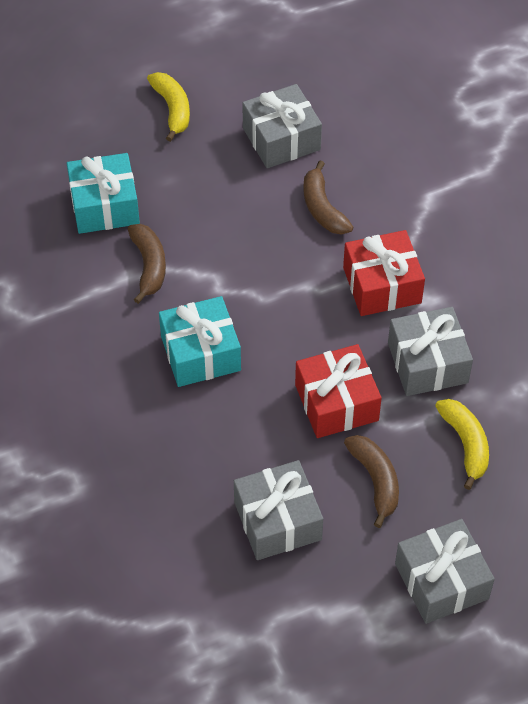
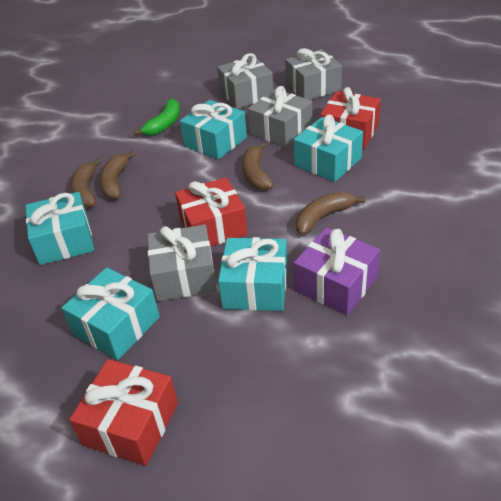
brown banana: 3 -> 4
green banana: 0 -> 1
purple gift: 0 -> 1
red gift: 2 -> 3
turquoise gift: 2 -> 5
yellow banana: 2 -> 0

